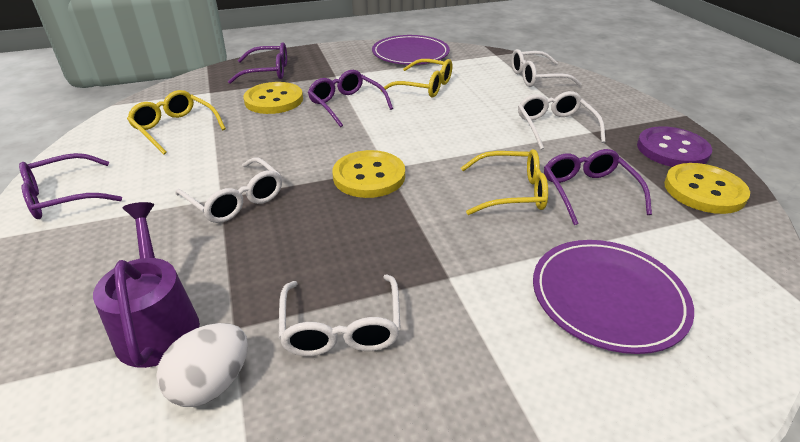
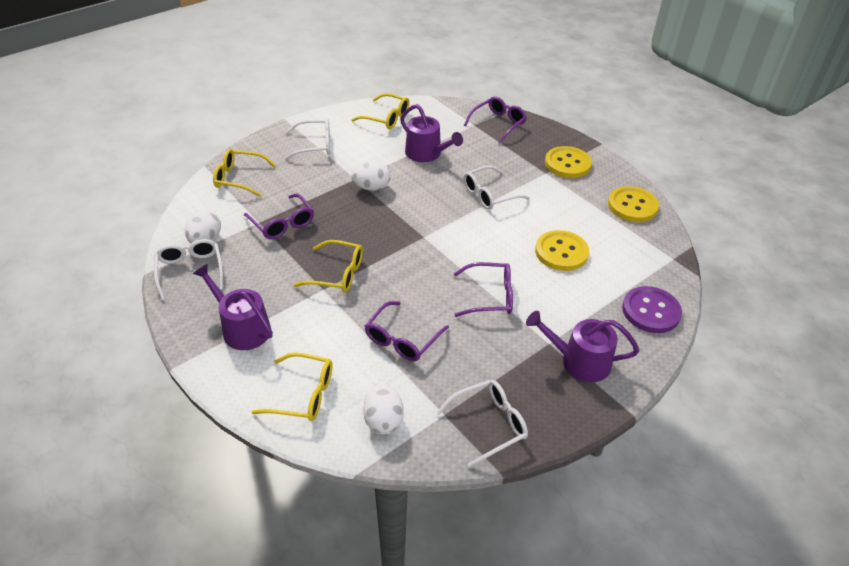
purple plate: 2 -> 0
purple watering can: 1 -> 3
white egg: 1 -> 3
yellow glasses: 3 -> 4

